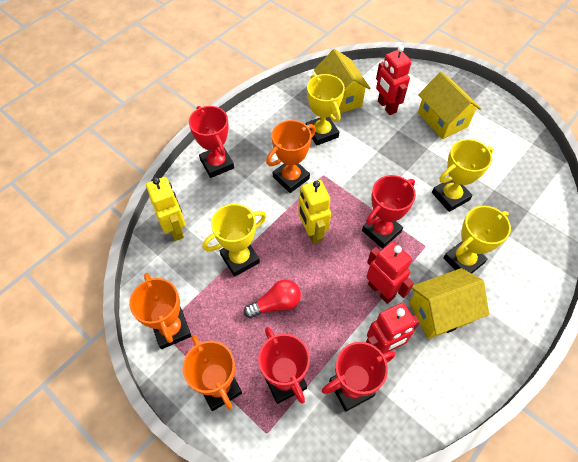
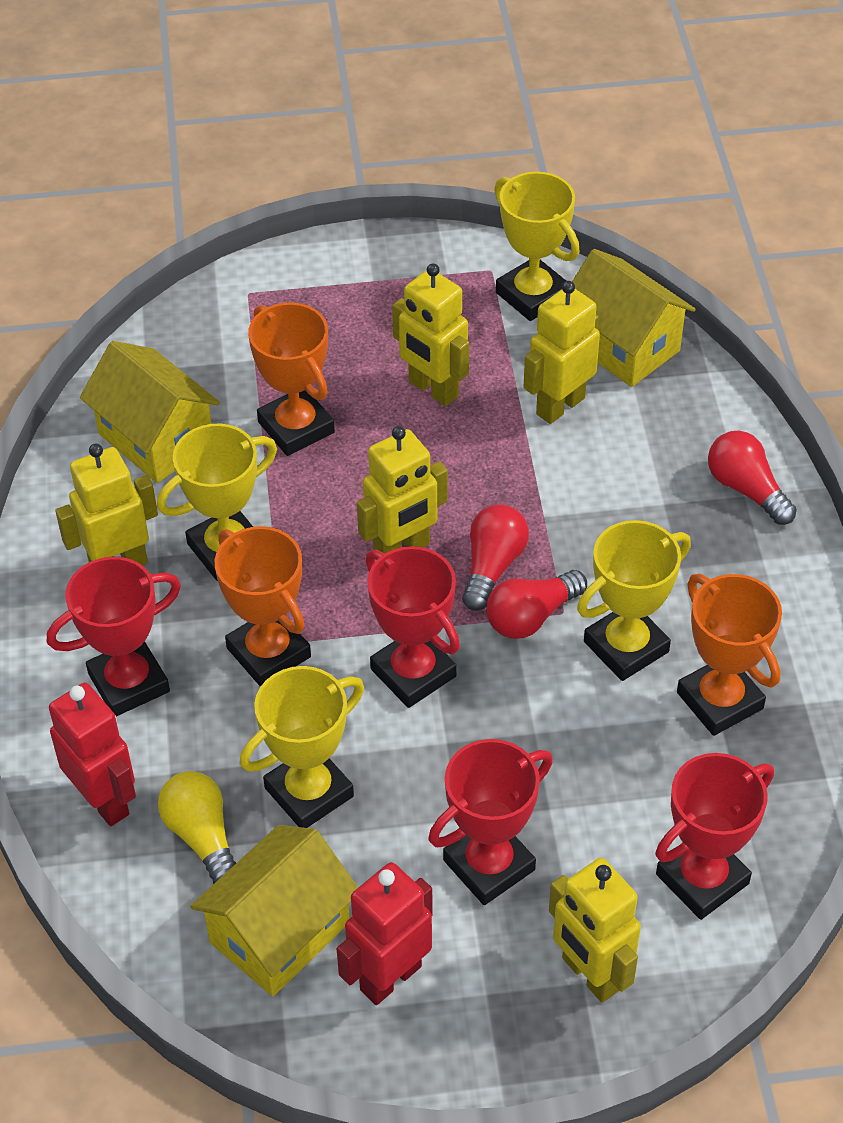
red light bulb: 1 -> 3
red robot: 3 -> 2
yellow light bulb: 0 -> 1
yellow robot: 2 -> 5

